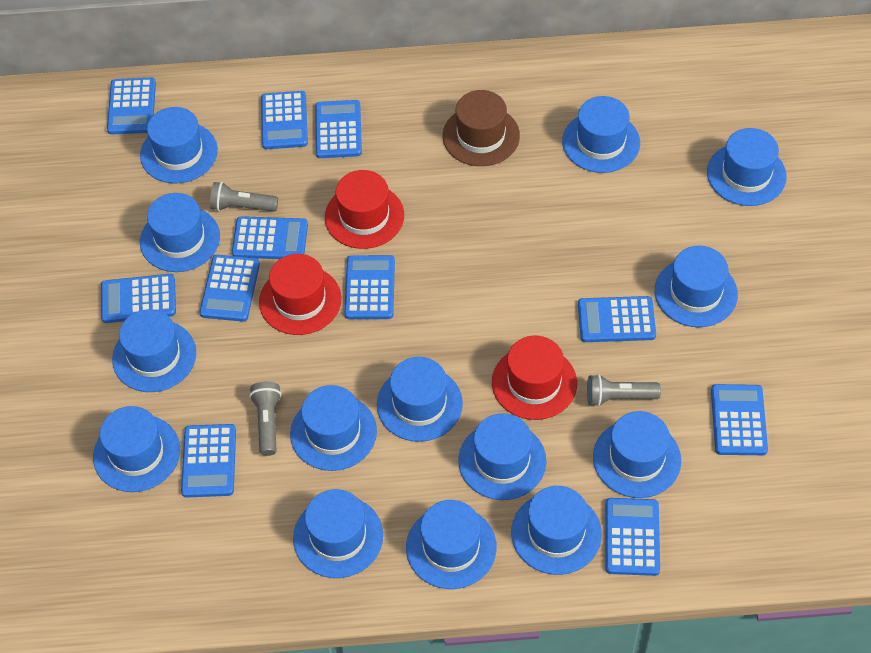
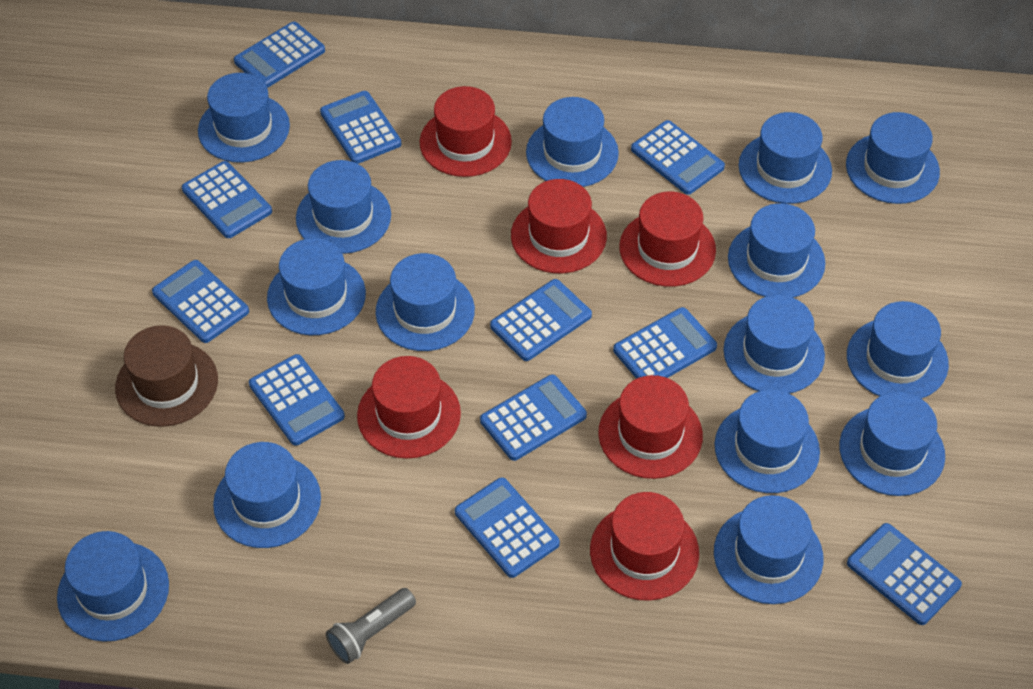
blue hat: 14 -> 15
grey flashlight: 3 -> 1
red hat: 3 -> 6

